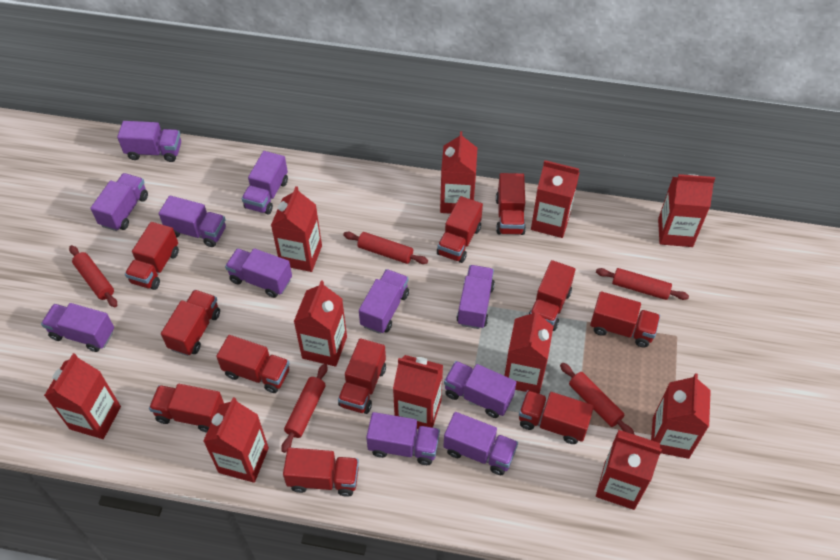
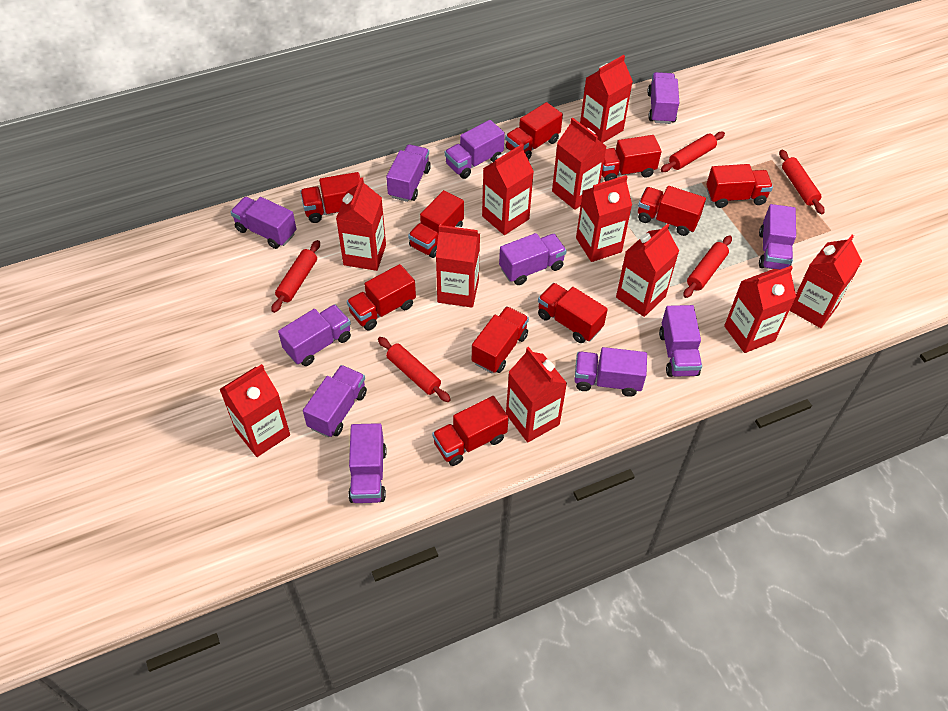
red truck: 11 -> 10

